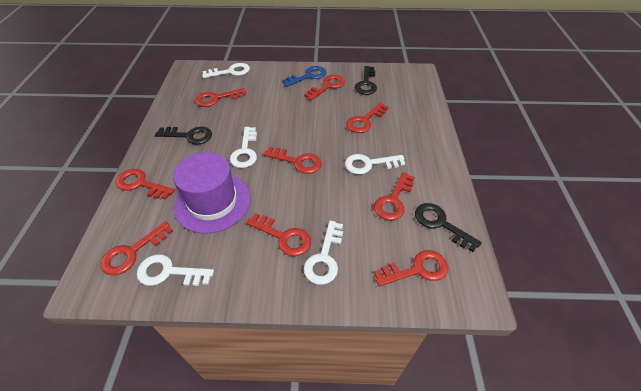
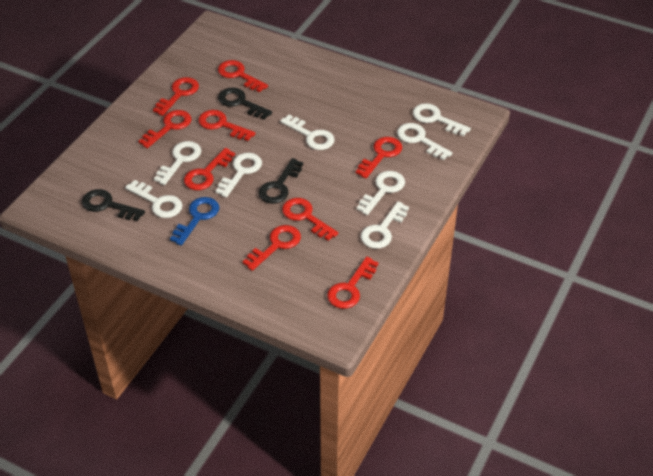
purple hat: 1 -> 0
white key: 5 -> 8

